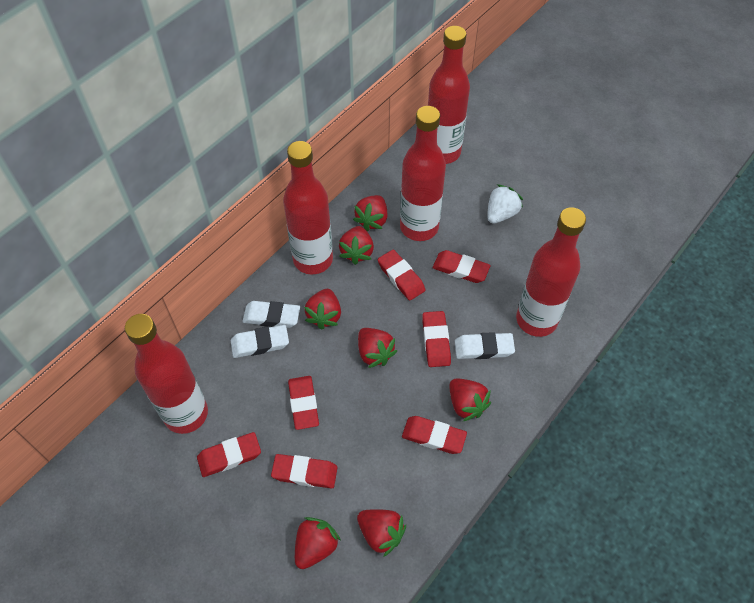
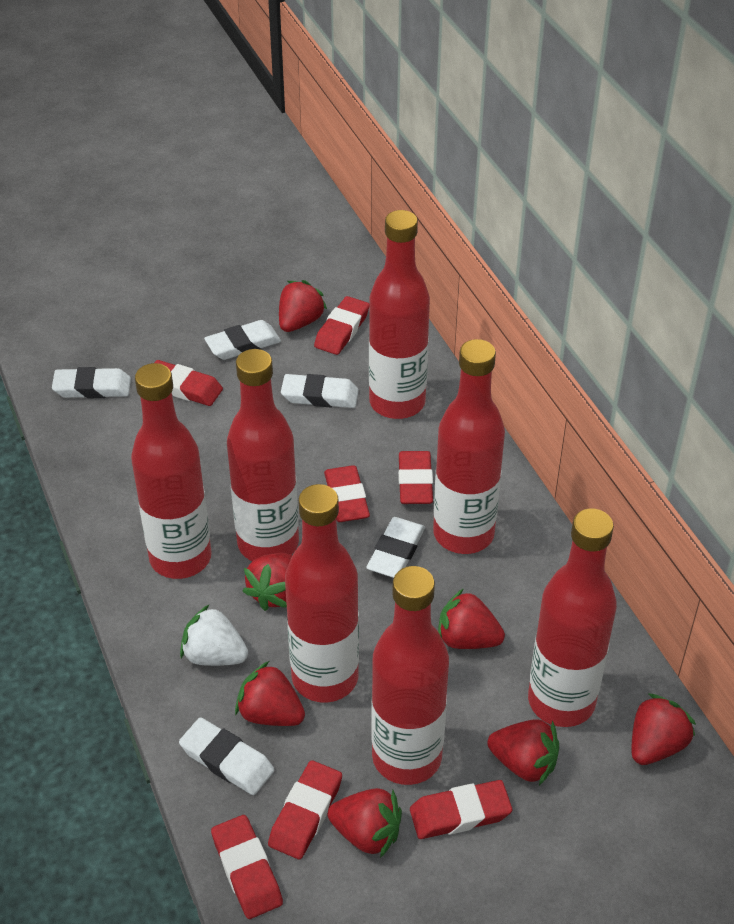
red bottle: 5 -> 7
white eraser: 3 -> 5

